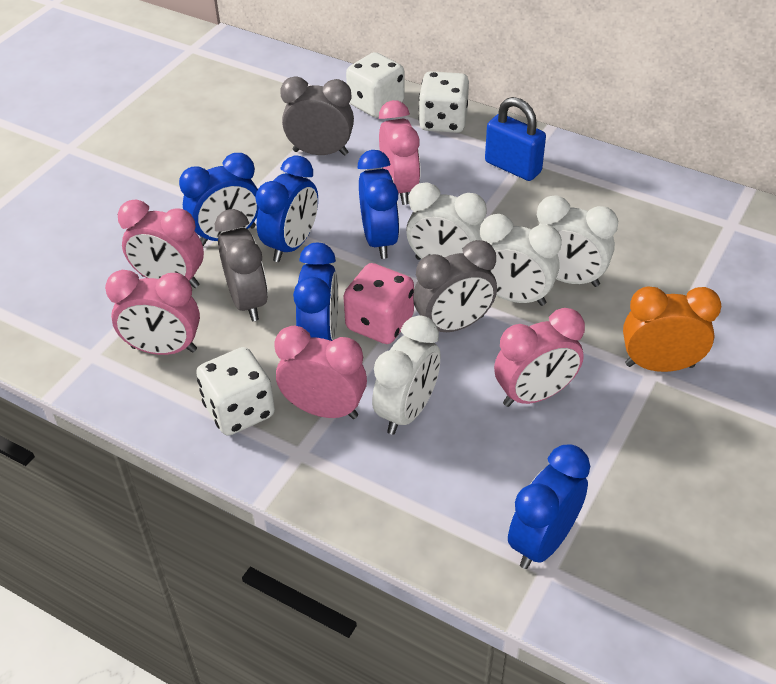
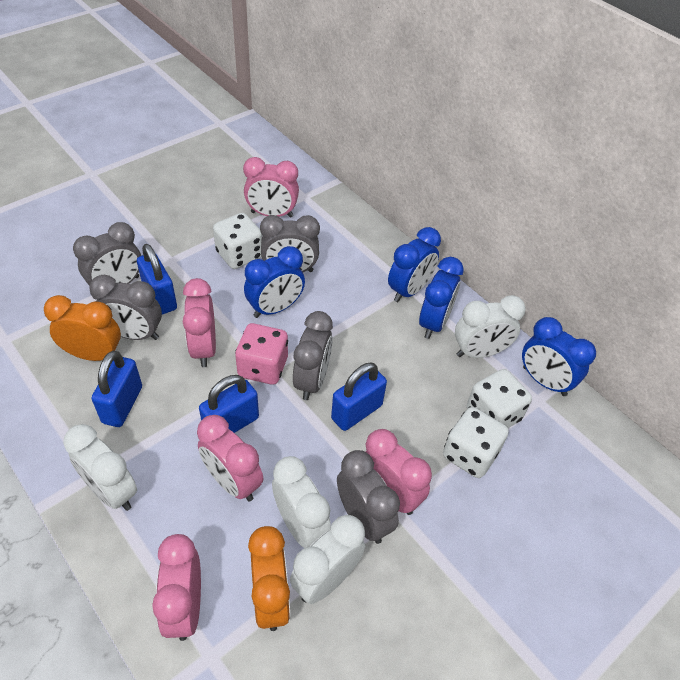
blue clock: 5 -> 4
blue padlock: 1 -> 4
grey clock: 3 -> 5
orange clock: 1 -> 2

